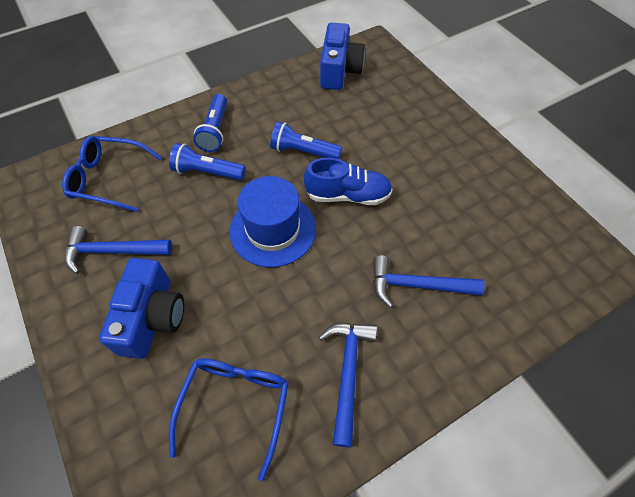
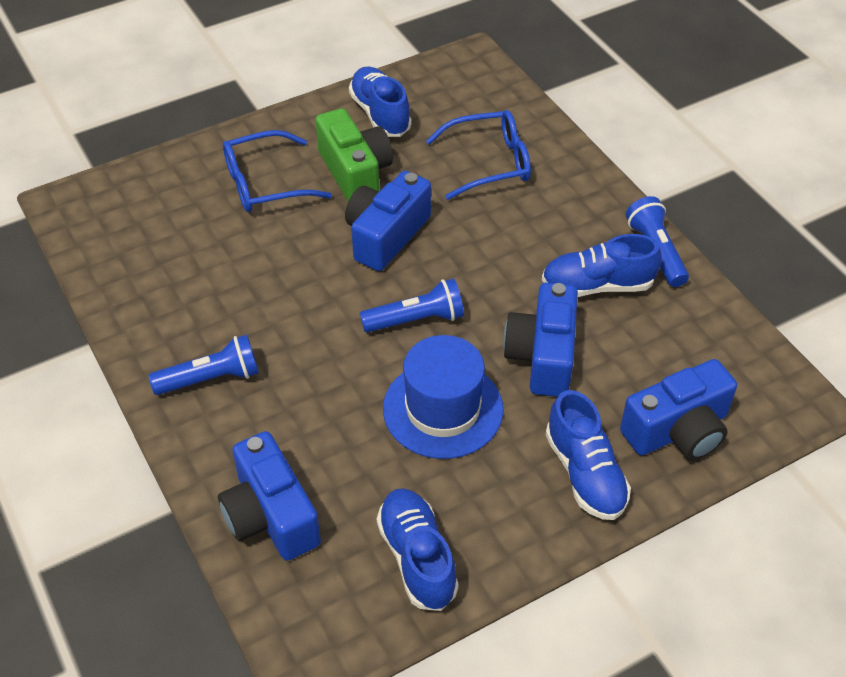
blue camera: 2 -> 4
blue hammer: 3 -> 0
blue shoe: 1 -> 4
green camera: 0 -> 1

